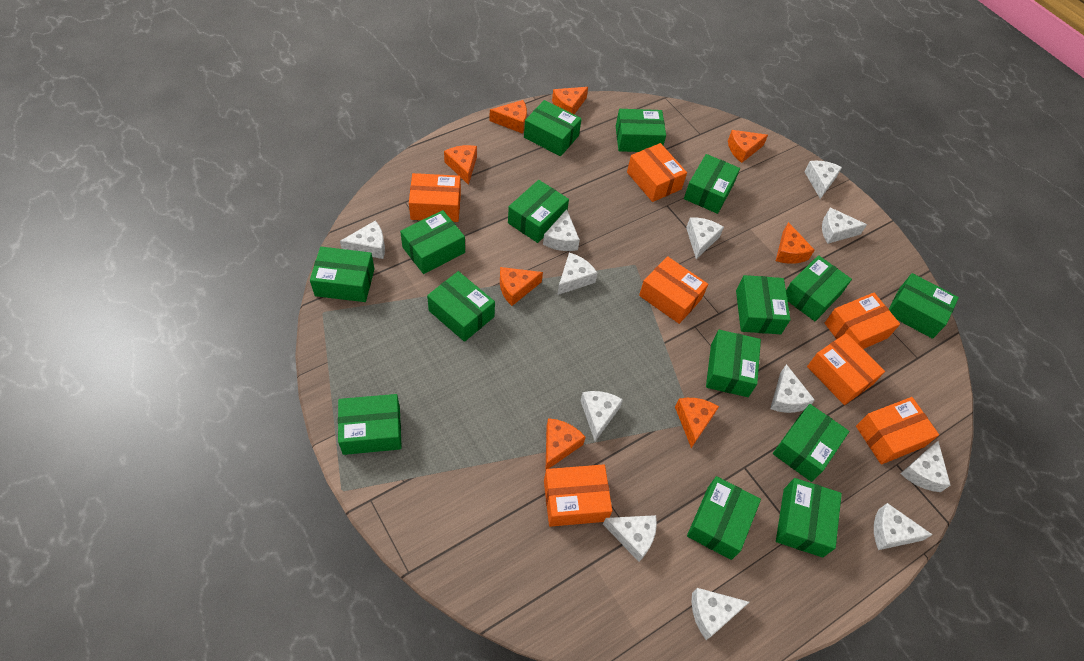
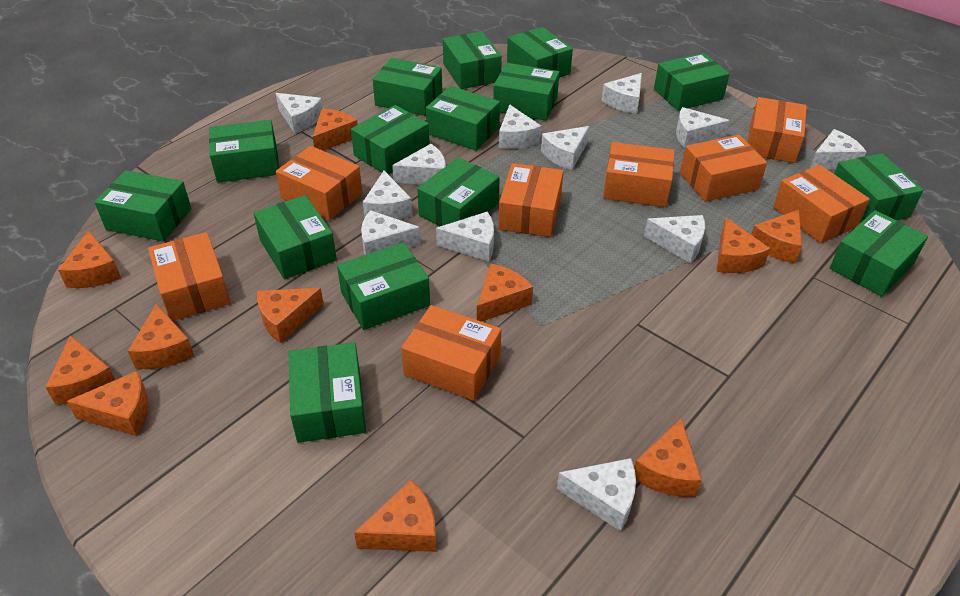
orange box: 7 -> 8
orange cheese: 8 -> 11

